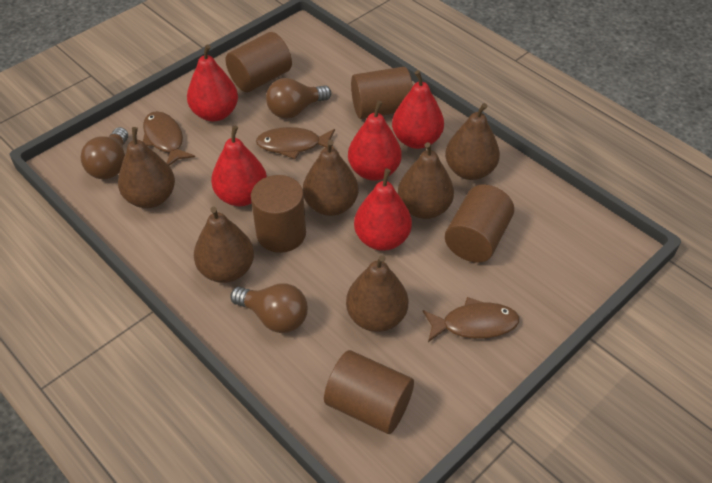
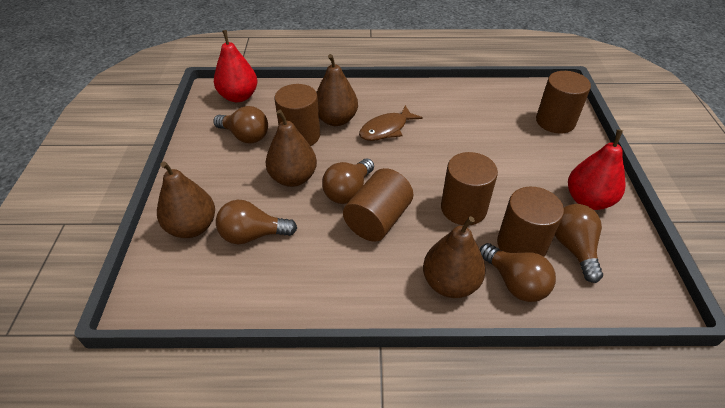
brown fish: 3 -> 1
brown light bulb: 3 -> 5
brown pear: 6 -> 4
red pear: 5 -> 2

